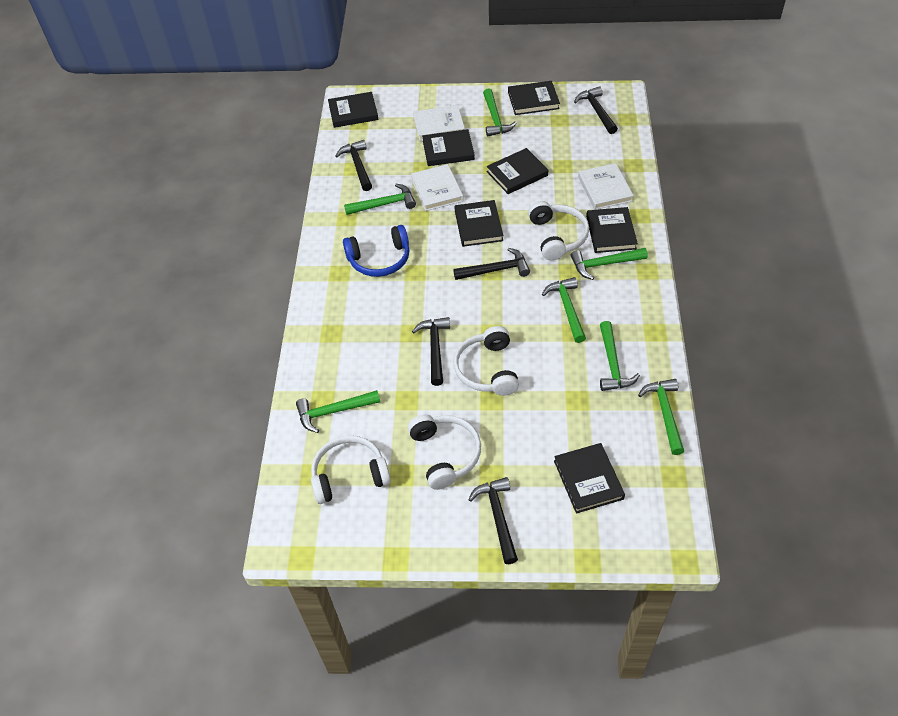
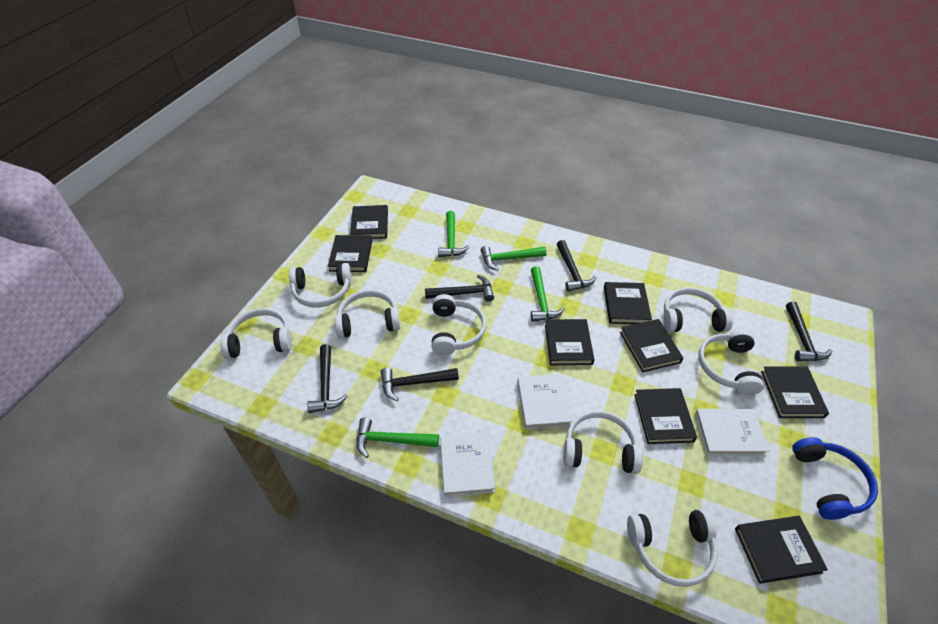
black book: 7 -> 8
green hammer: 7 -> 4
white headphones: 4 -> 8

